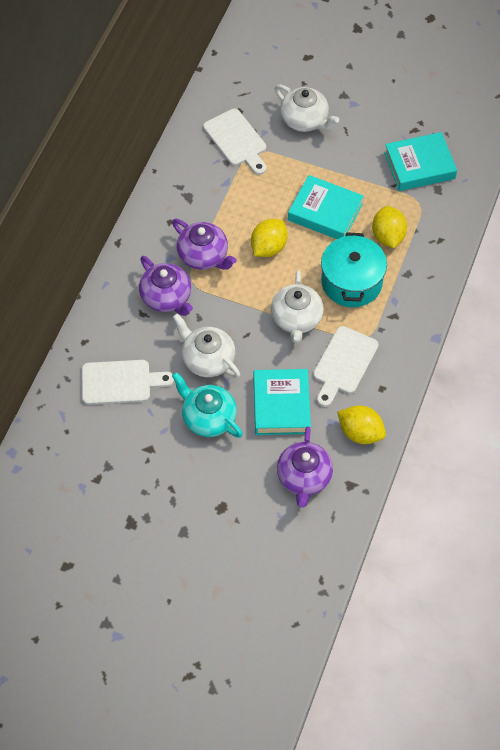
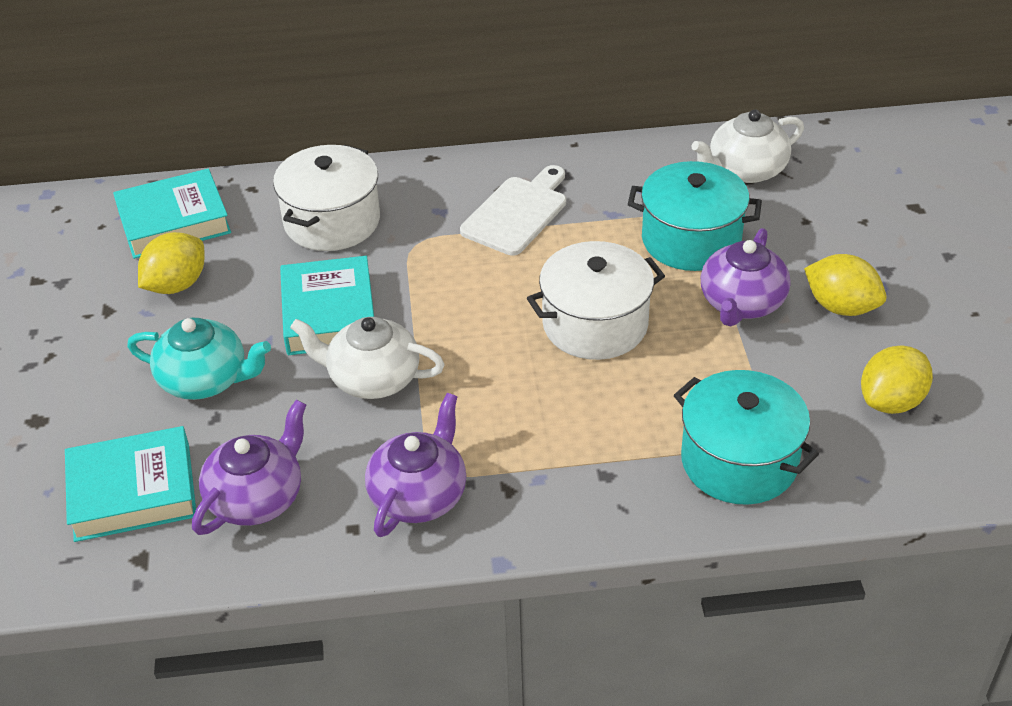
turquoise pot: 1 -> 2
white cutting board: 3 -> 1
white pot: 0 -> 2
white teapot: 3 -> 2

